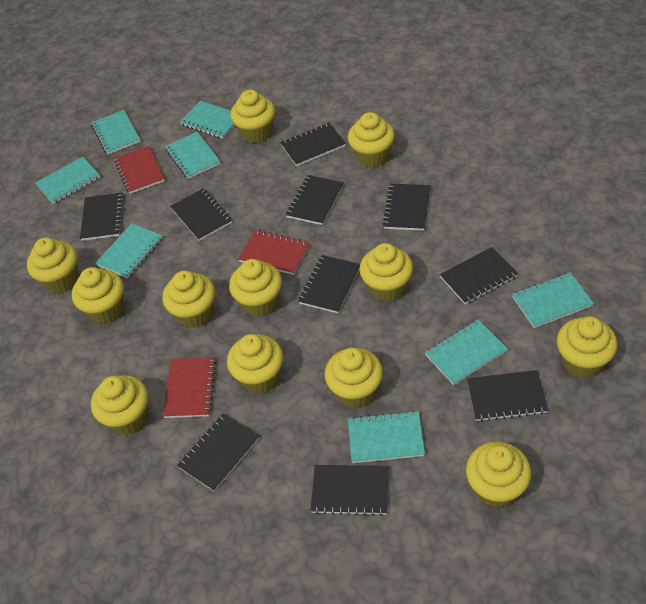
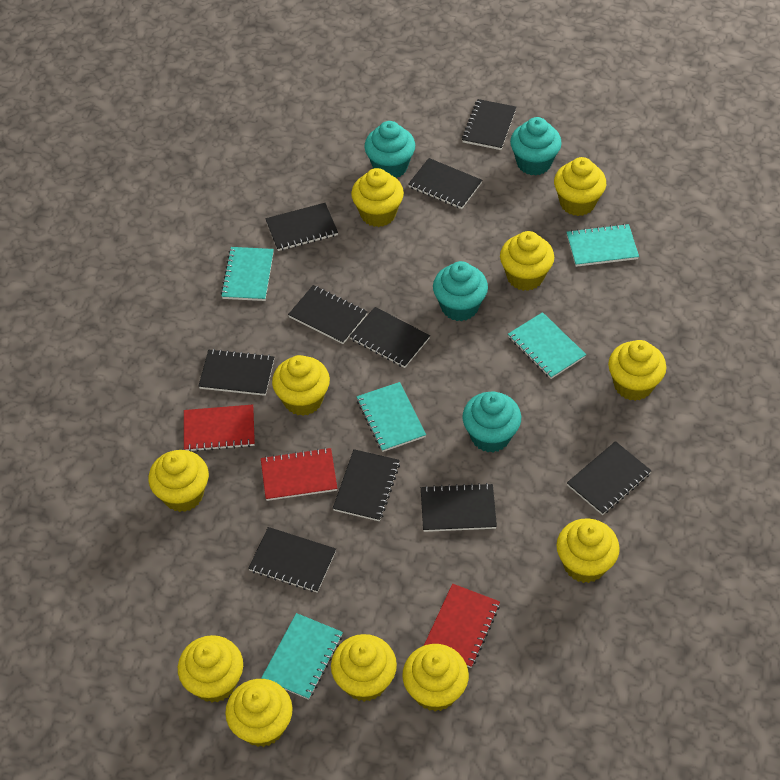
turquoise cupcake: 0 -> 4
turquoise notebook: 8 -> 5
yellow cupcake: 12 -> 11

